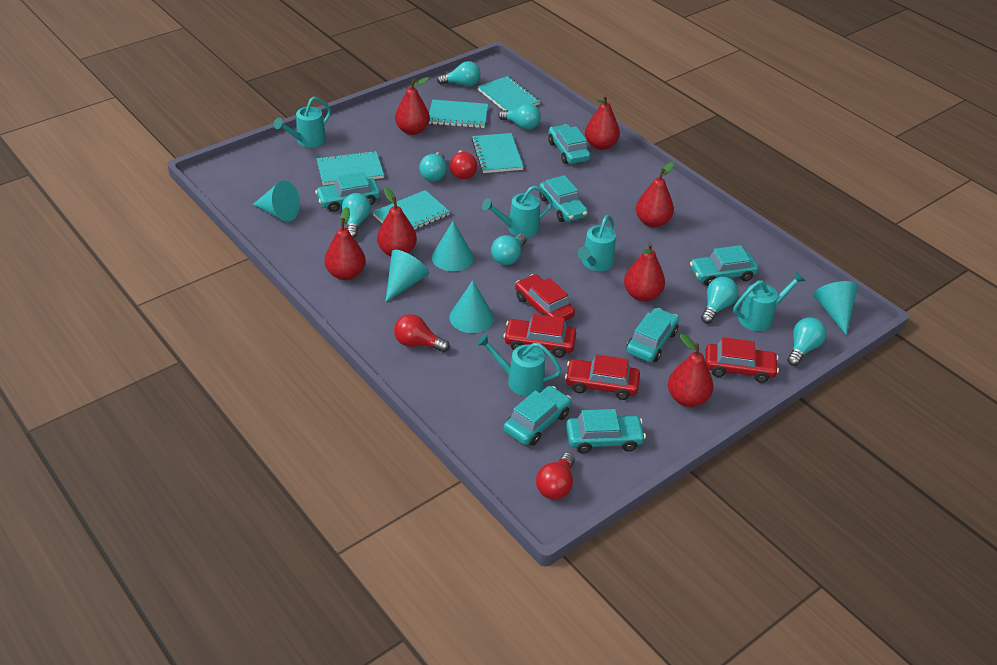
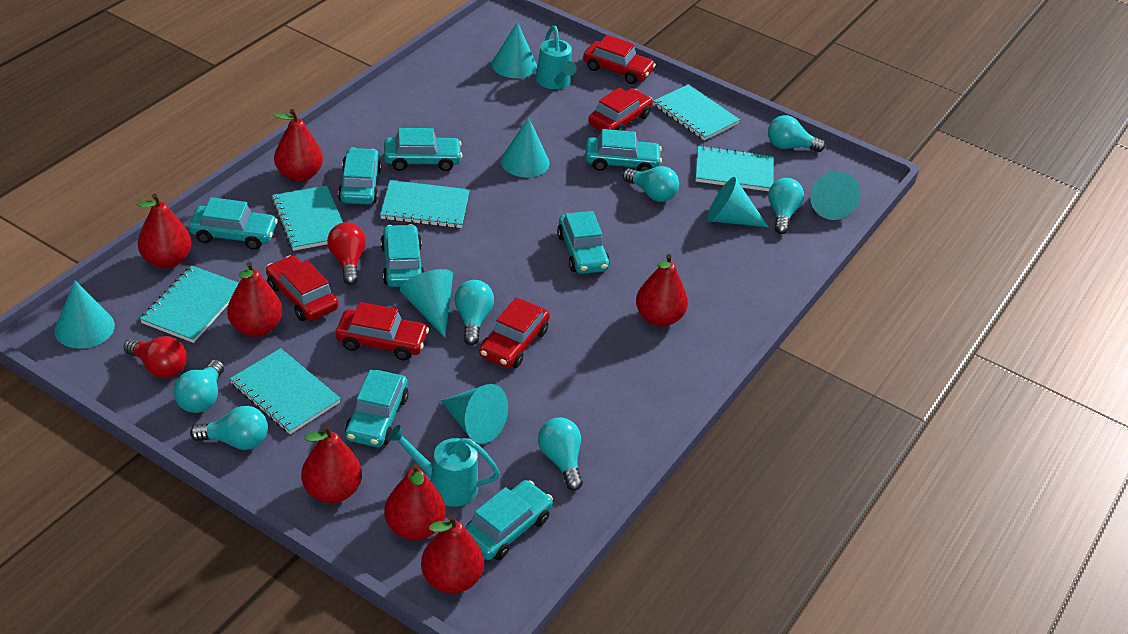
red car: 4 -> 5
red light bulb: 3 -> 2
turquoise car: 7 -> 8
turquoise cone: 5 -> 7
turquoise notebook: 5 -> 6
turquoise watering can: 5 -> 2

